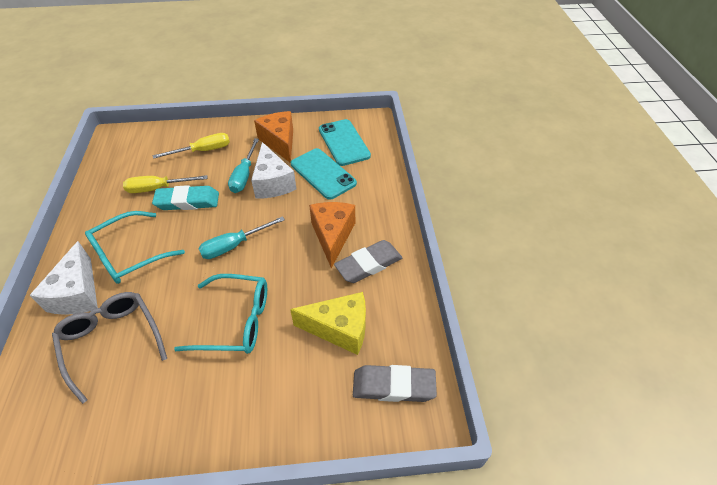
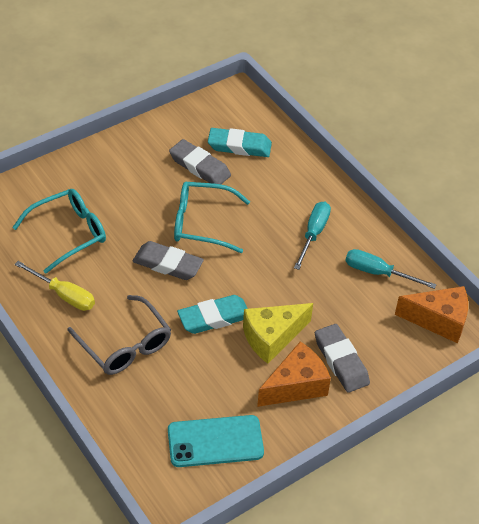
grey eraser: 2 -> 3
turquoise eraser: 1 -> 2
turquoise phone: 2 -> 1
white cheese: 2 -> 0
yellow screwdriver: 2 -> 1

